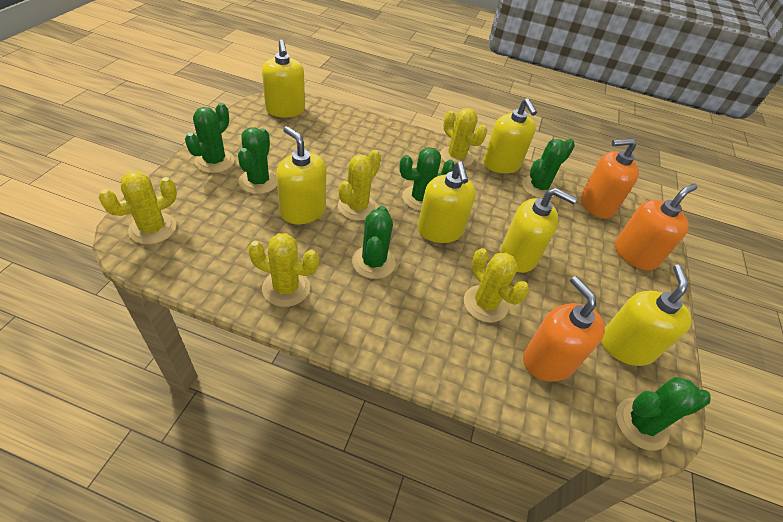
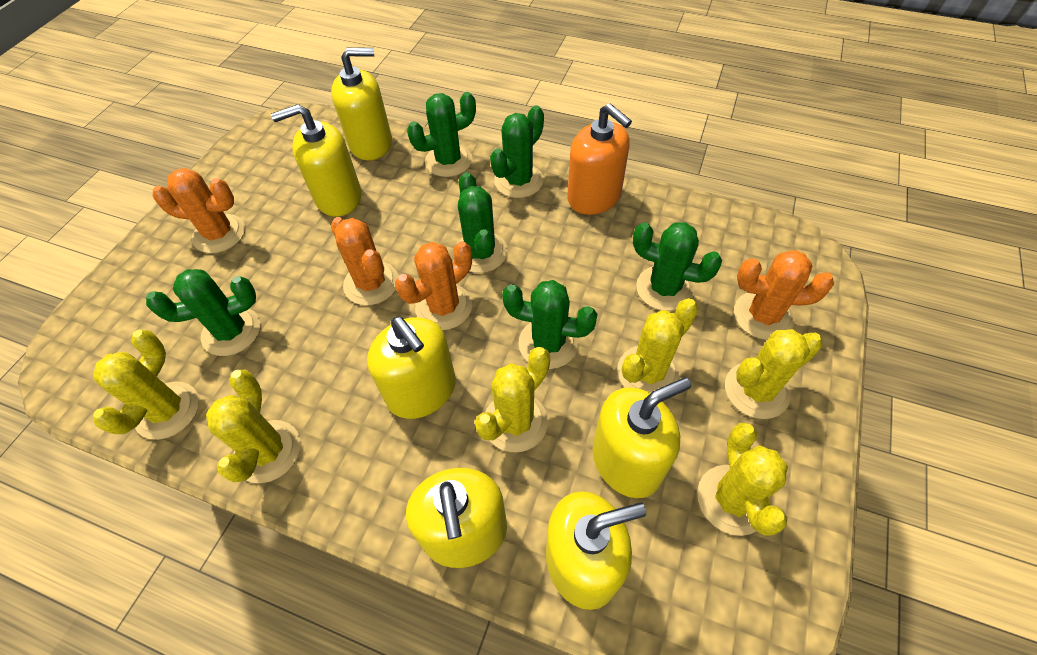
orange cactus: 0 -> 4
orange soap dispenser: 3 -> 1
yellow cactus: 5 -> 6

